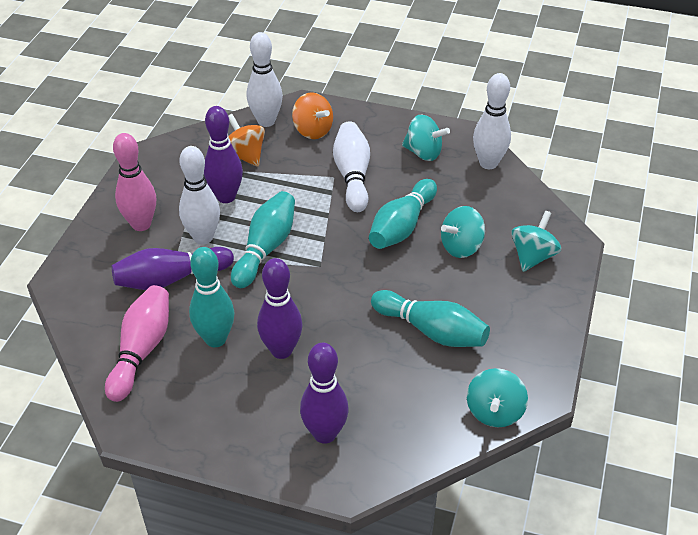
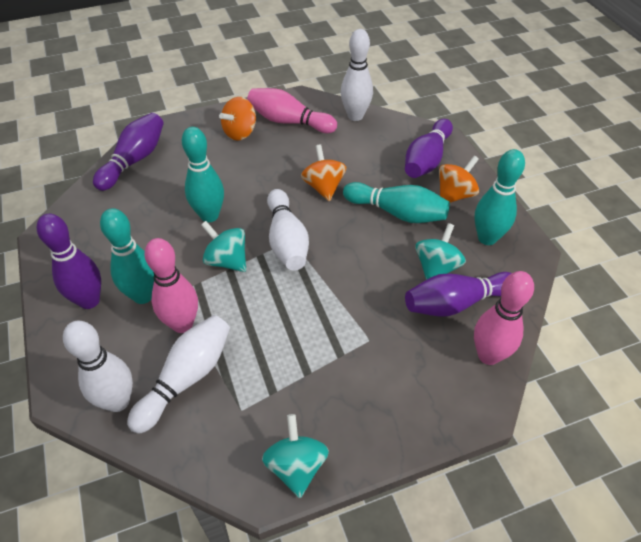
orange spinning top: 2 -> 3
pink bowling pin: 2 -> 3
turquoise spinning top: 4 -> 3

